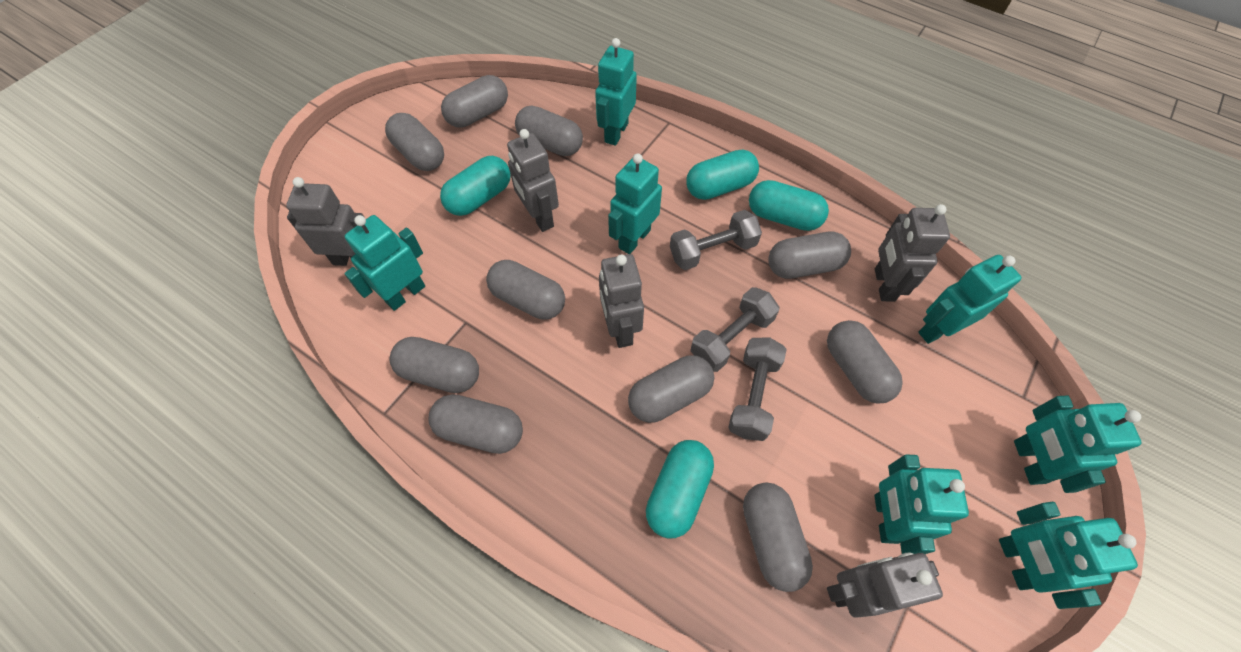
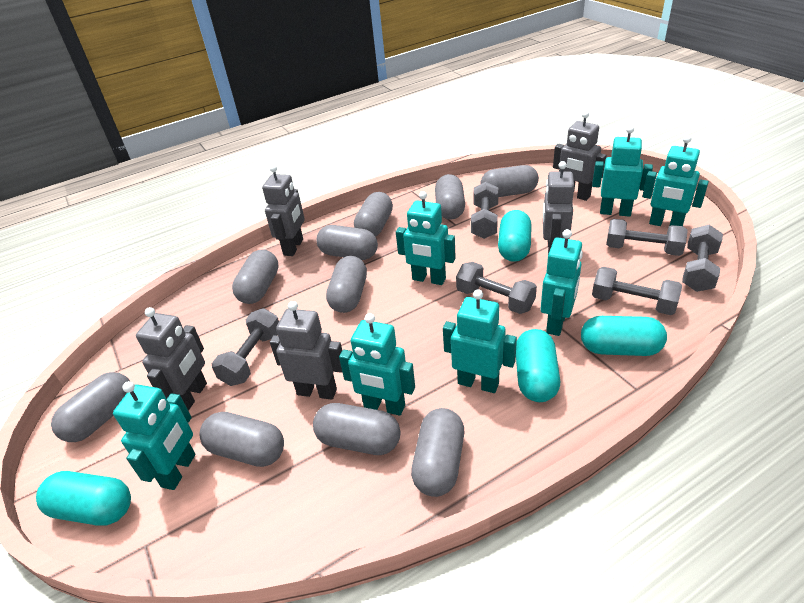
grey dumbbell: 3 -> 6

